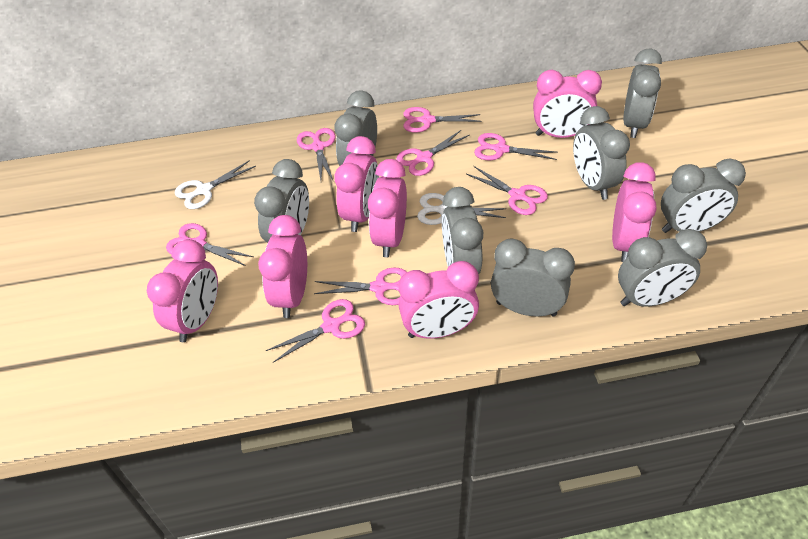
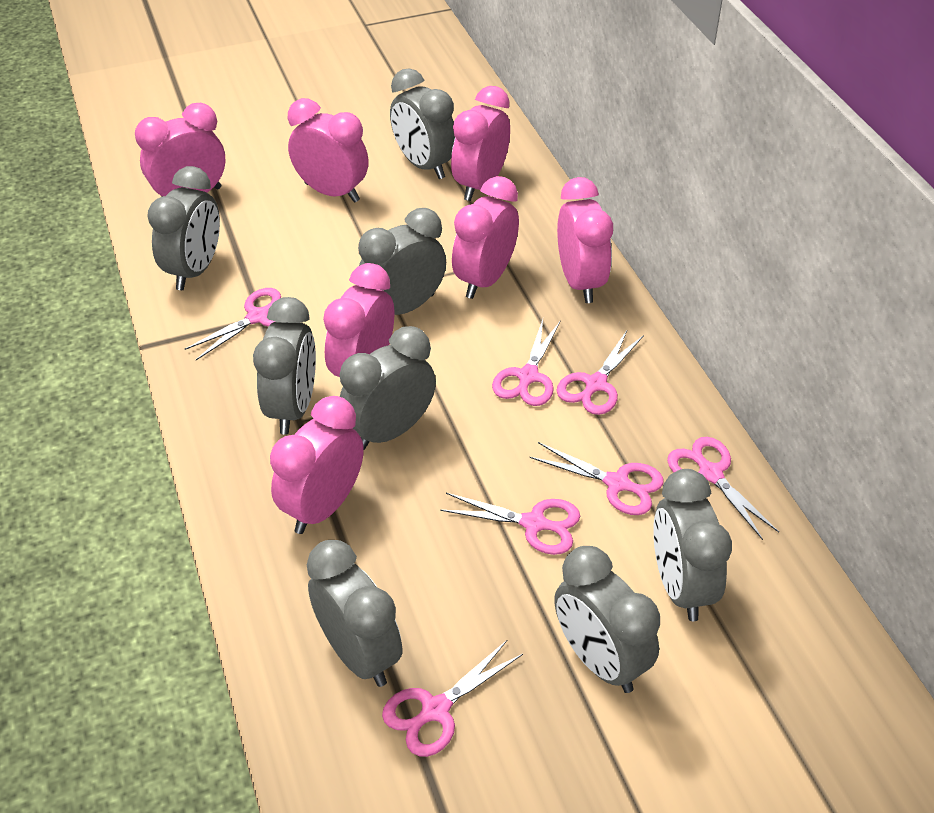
pink scissors: 8 -> 7
white scissors: 2 -> 0

